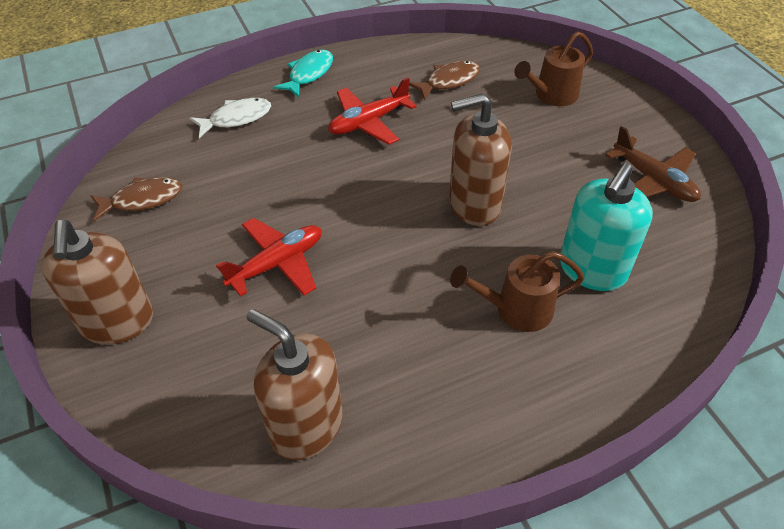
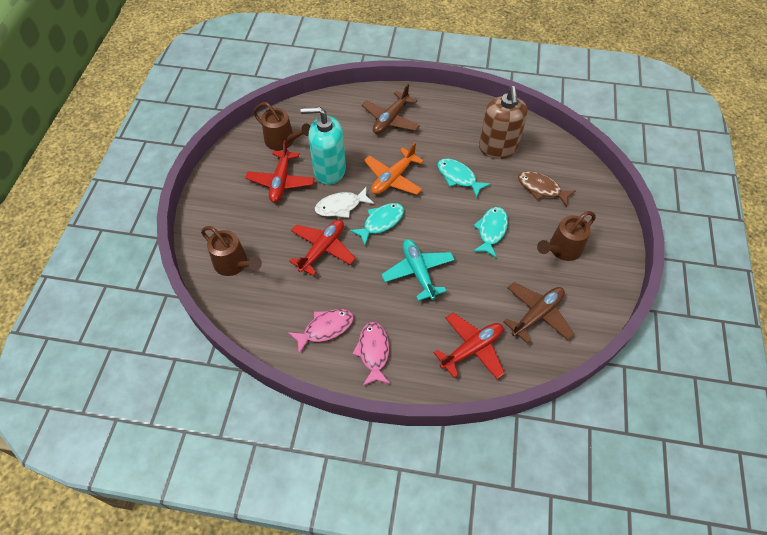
brown fish: 2 -> 1
brown plane: 1 -> 2
brown soap dispenser: 3 -> 1
brown watering can: 2 -> 3
orange plane: 0 -> 1
pink fish: 0 -> 2
red plane: 2 -> 3
turquoise fish: 1 -> 3
turquoise plane: 0 -> 1

